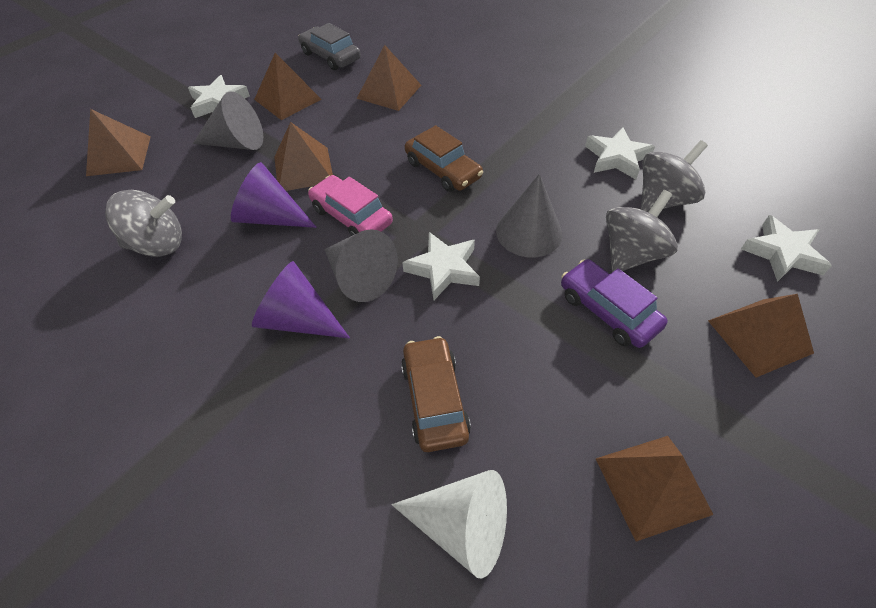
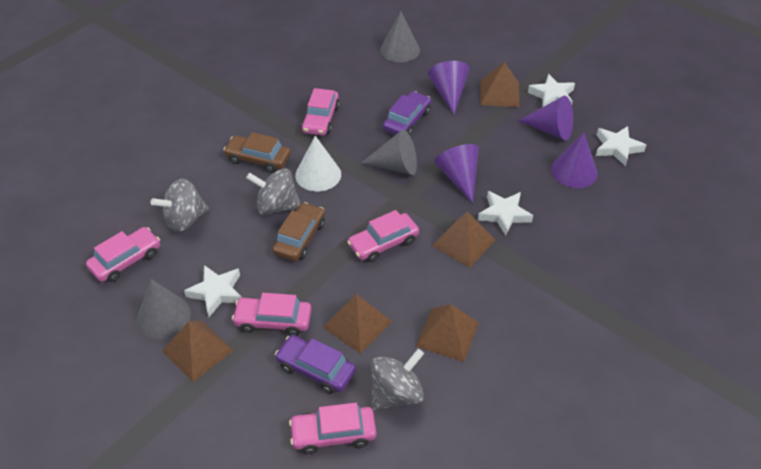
brown pyramid: 6 -> 5
grey car: 1 -> 0
pink car: 1 -> 5
purple car: 1 -> 2
purple cone: 2 -> 4

